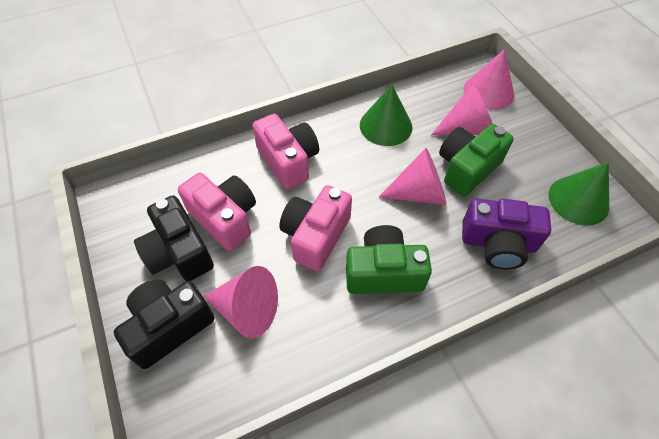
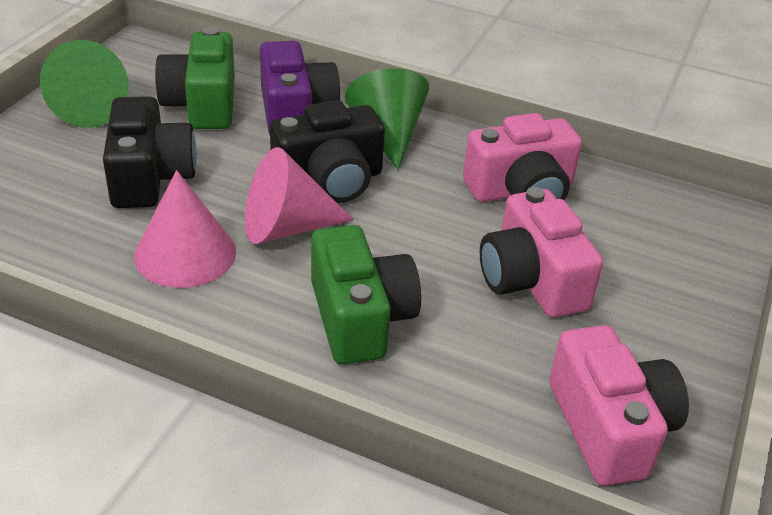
pink cone: 4 -> 2

